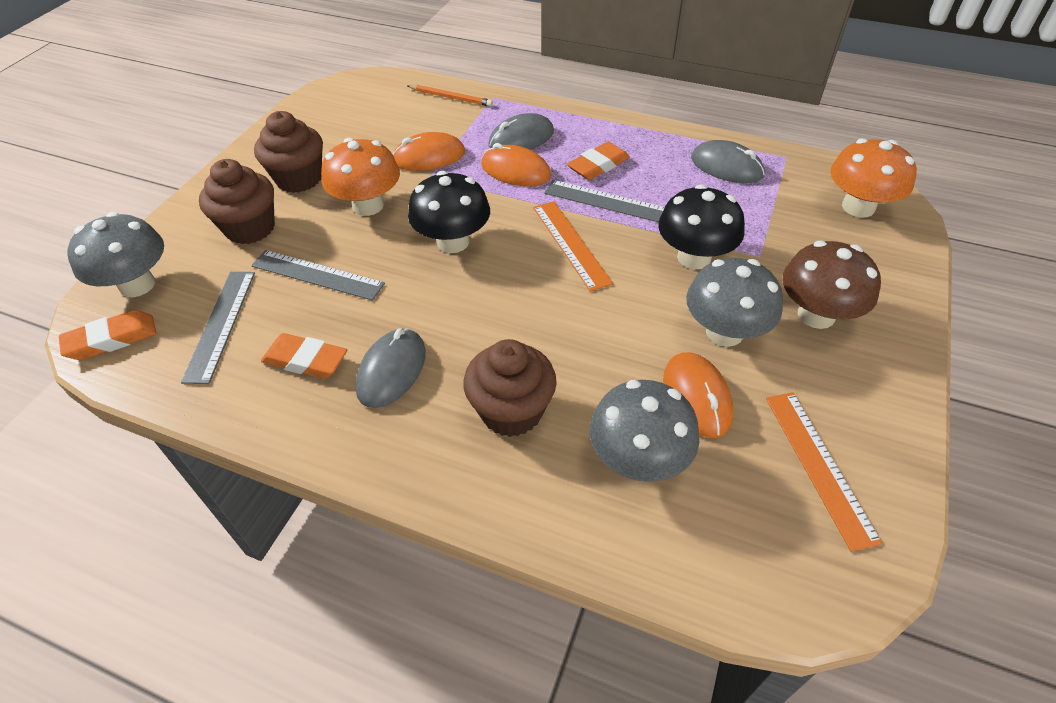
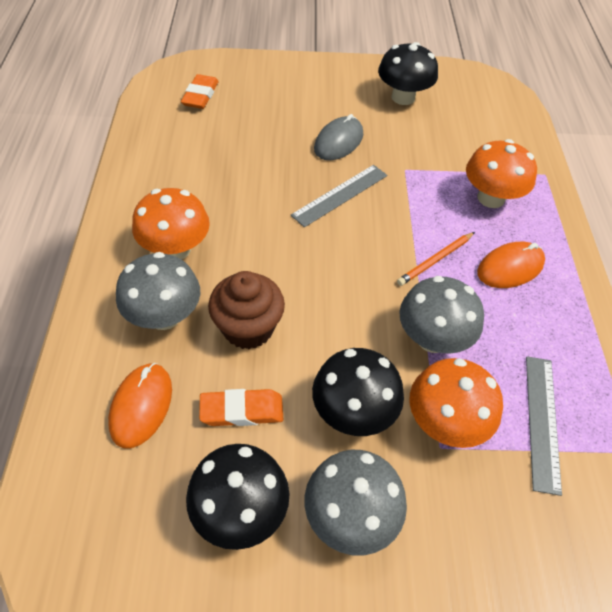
black mushroom: 2 -> 3
brown cupcake: 3 -> 1
brown mushroom: 1 -> 0
grey mouse: 3 -> 1
grey ruler: 3 -> 2
orange eraser: 3 -> 2
orange mouse: 3 -> 2
orange mushroom: 2 -> 3
orange ruler: 2 -> 0

